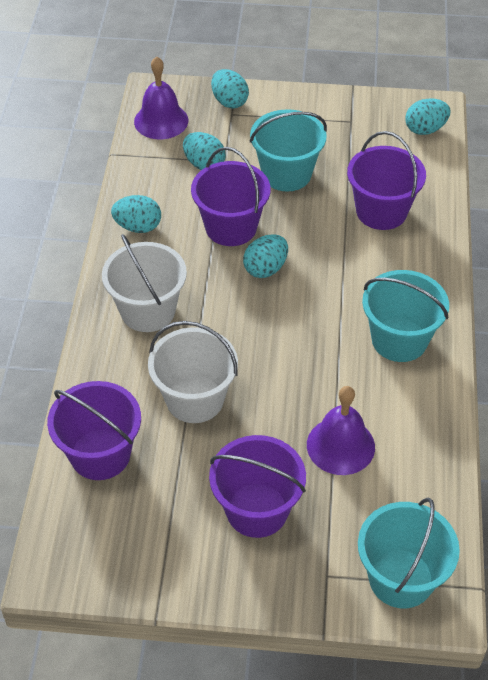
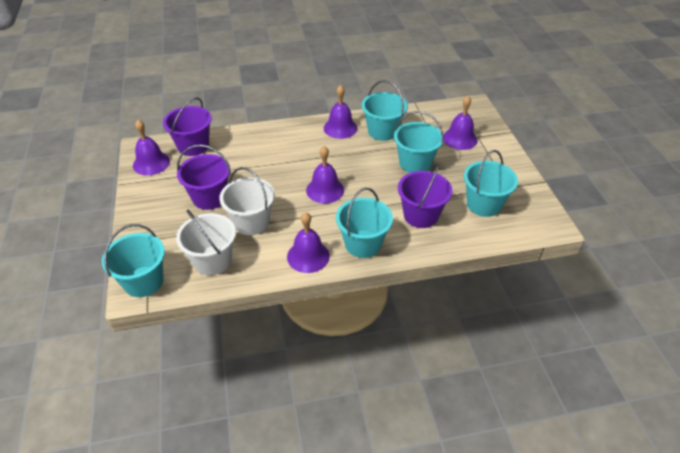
purple bell: 2 -> 5
purple bucket: 4 -> 3
turquoise bucket: 3 -> 5
turquoise egg: 5 -> 0

